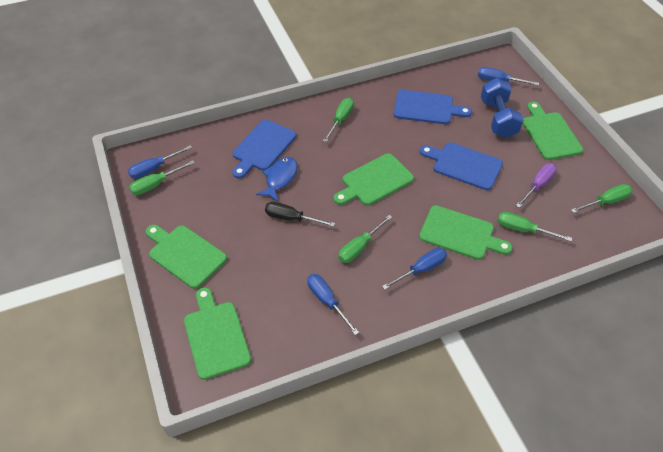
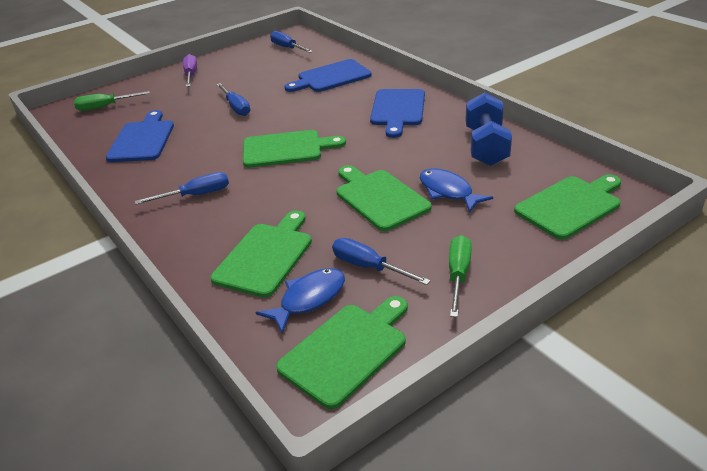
black screwdriver: 1 -> 0
blue fish: 1 -> 2
green screwdriver: 5 -> 2

